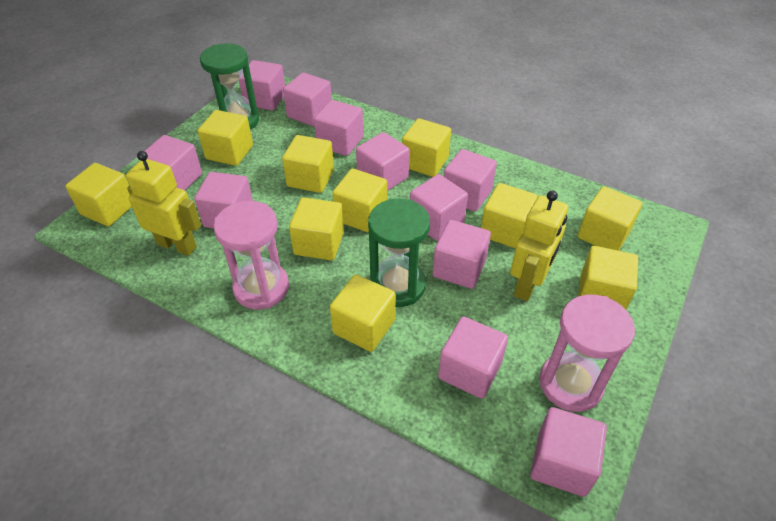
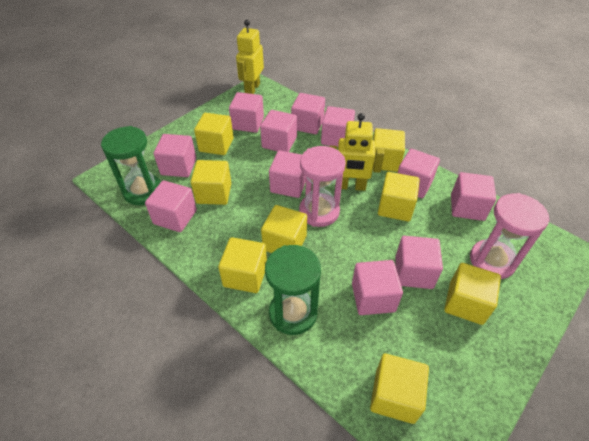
yellow cube: 10 -> 8

